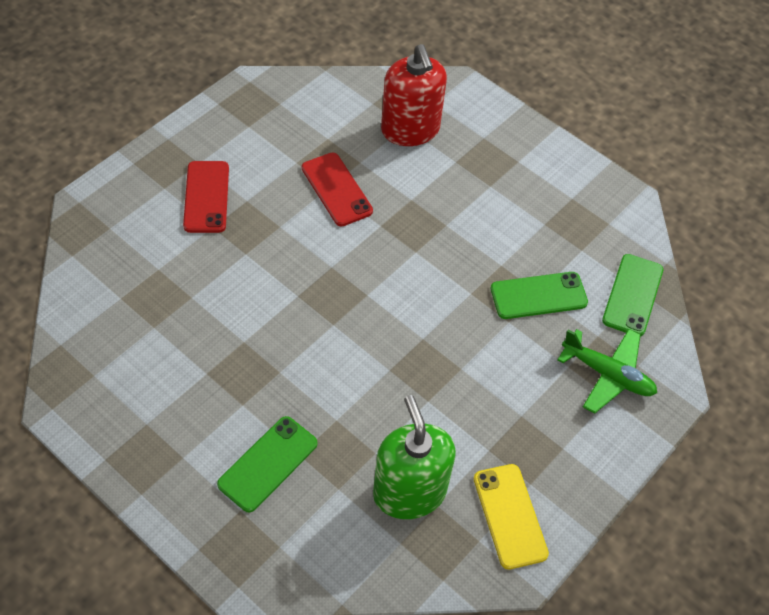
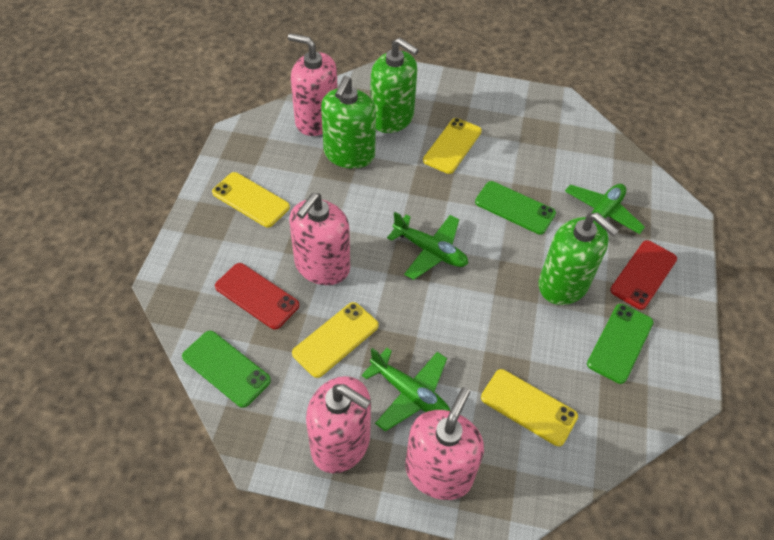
green plane: 1 -> 3
green soap dispenser: 1 -> 3
pink soap dispenser: 0 -> 4
red soap dispenser: 1 -> 0
yellow phone: 1 -> 4

